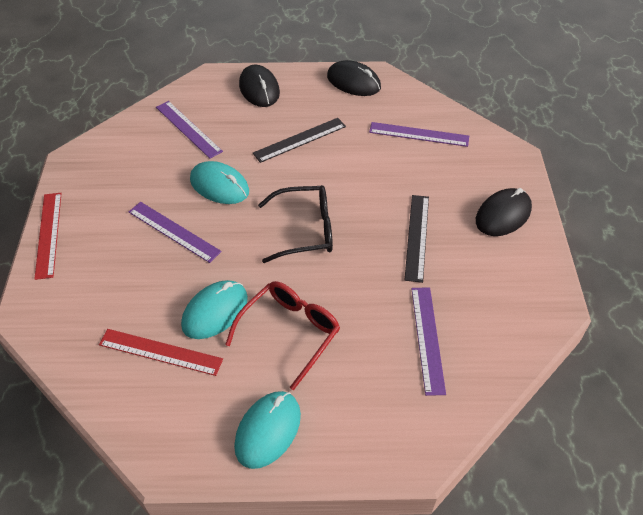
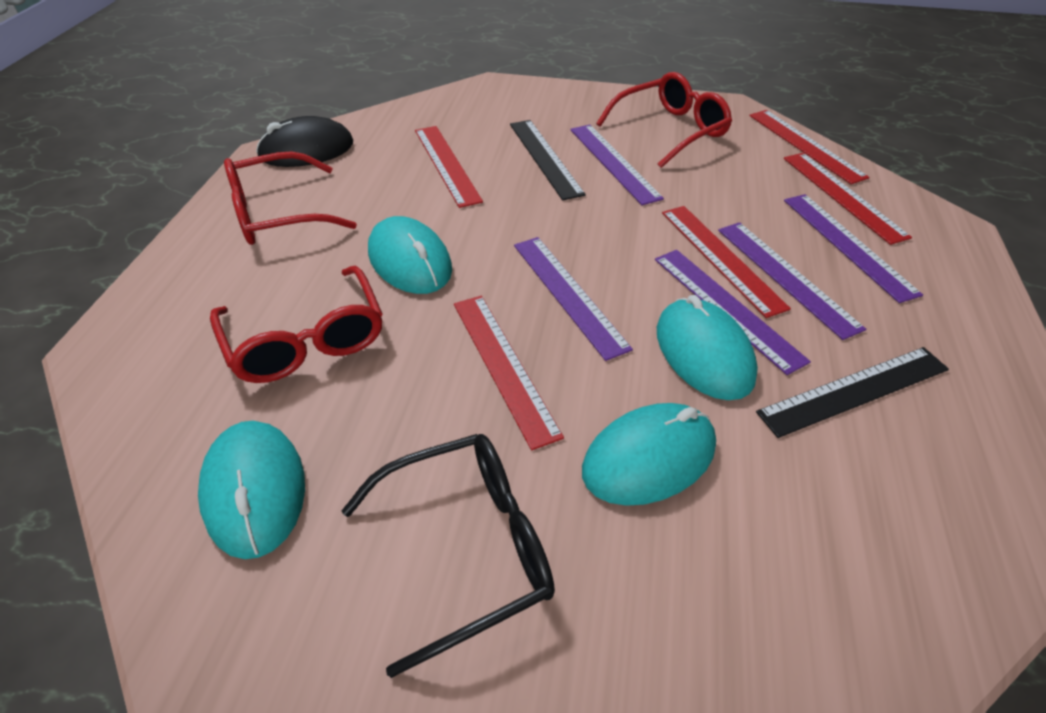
black mouse: 3 -> 1
purple ruler: 4 -> 5
red glasses: 1 -> 3
red ruler: 2 -> 5
turquoise mouse: 3 -> 4

